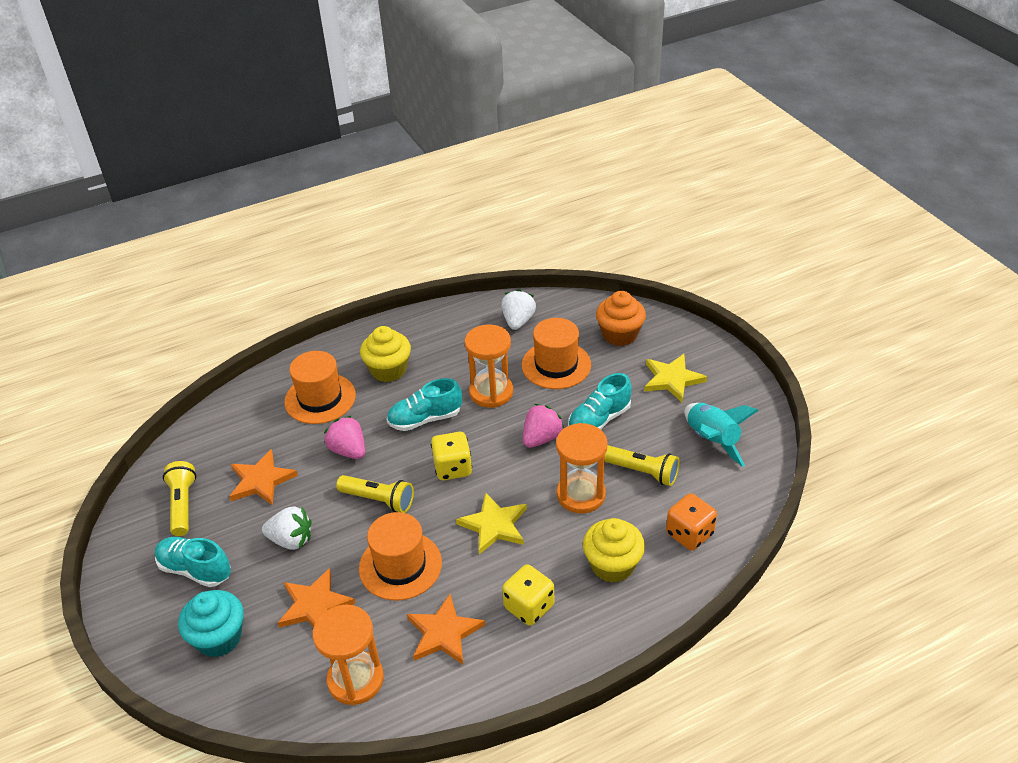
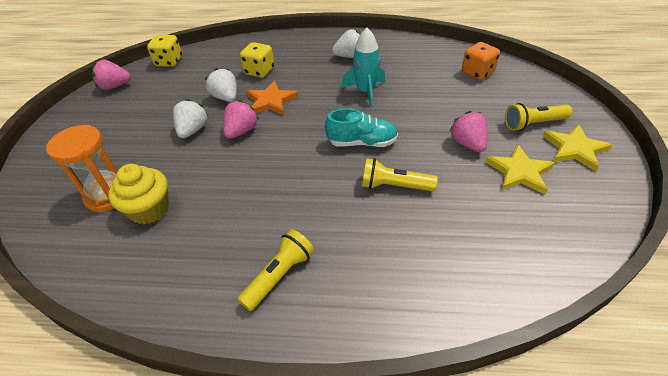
orange cupcake: 1 -> 0
orange hat: 3 -> 0
orange hourglass: 3 -> 1
orange star: 3 -> 1
pink strawberry: 2 -> 3
turquoise cupcake: 1 -> 0
turquoise shoe: 3 -> 1
white strawberry: 2 -> 3
yellow cupcake: 2 -> 1

